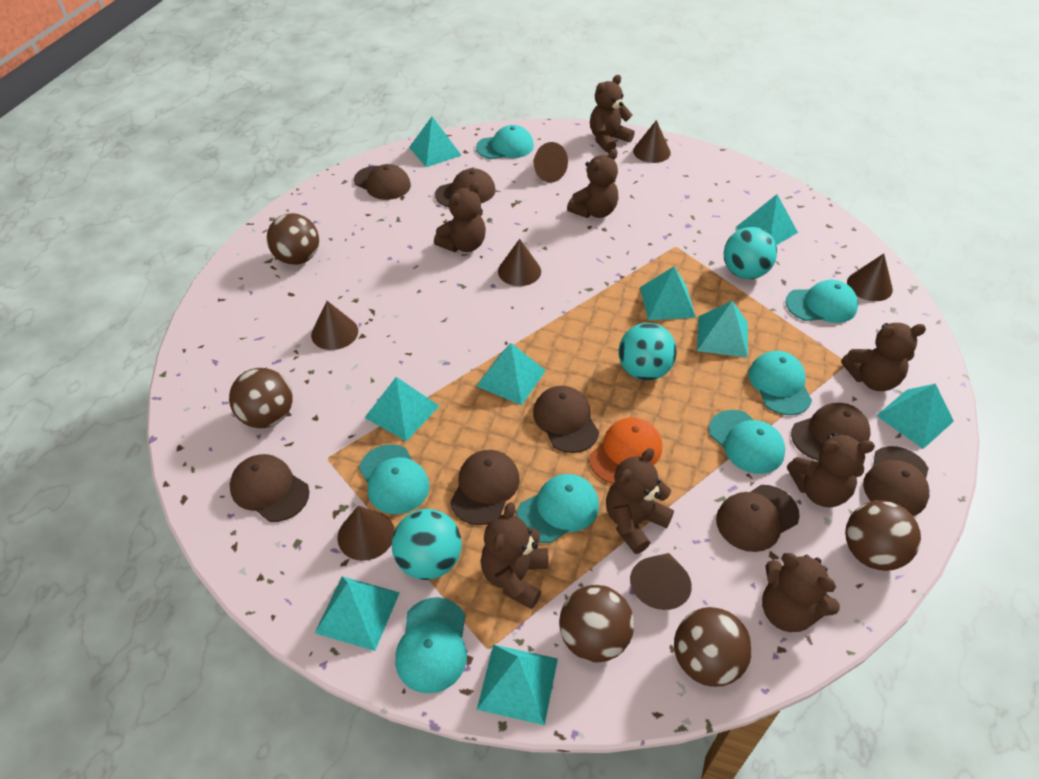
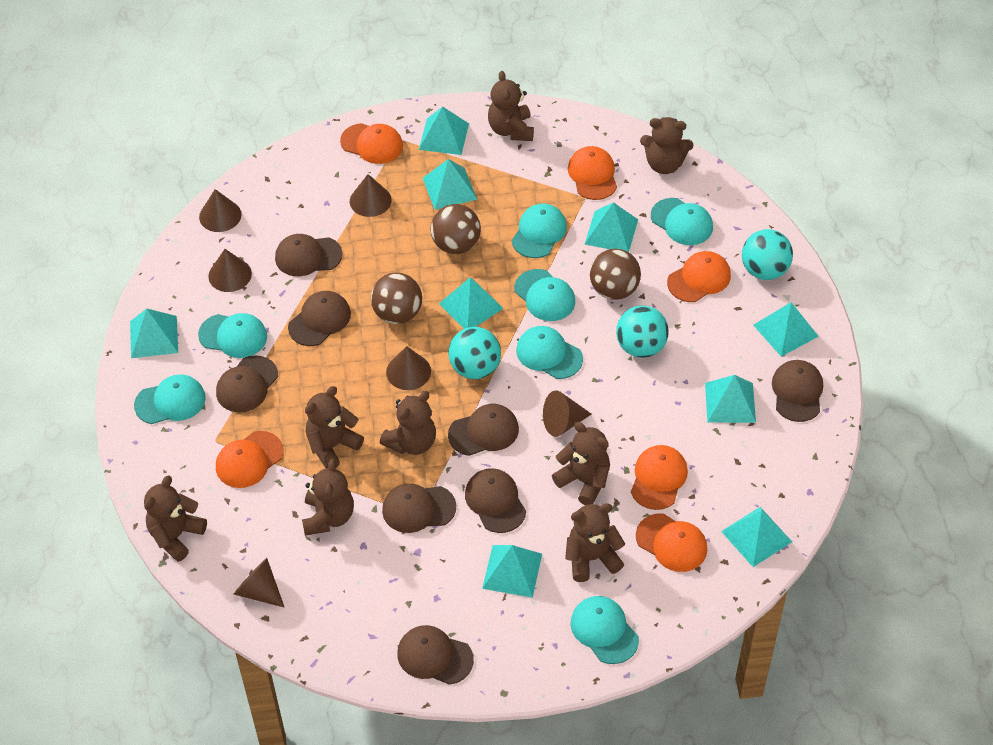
brown ball: 5 -> 3
brown cone: 7 -> 6
orange cap: 1 -> 6

